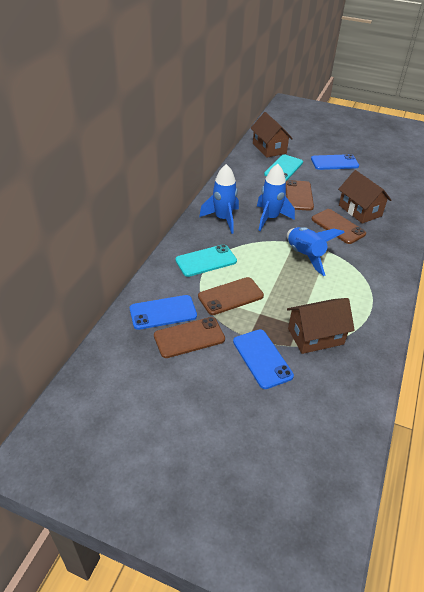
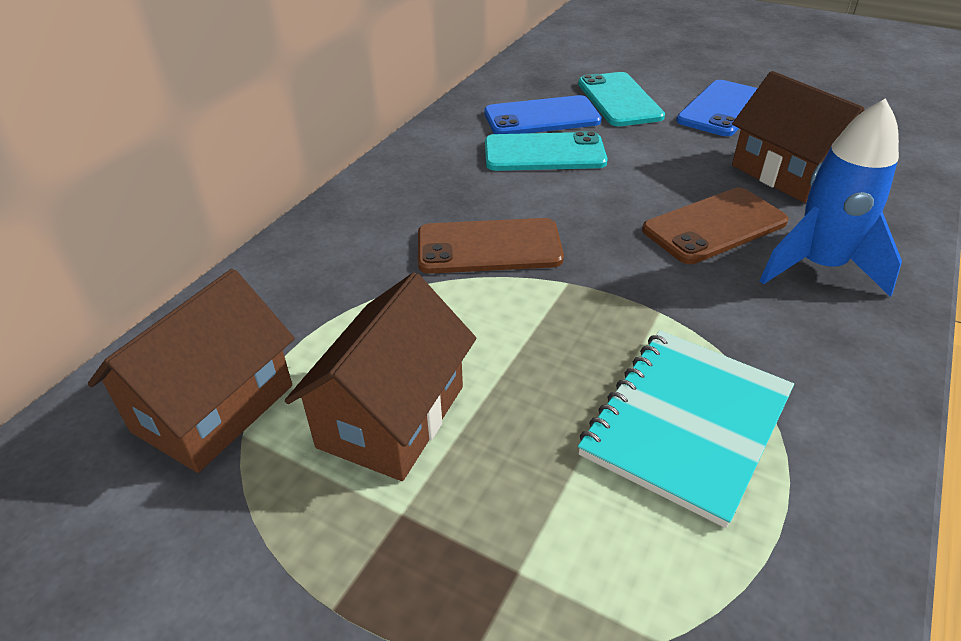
blue phone: 3 -> 2
blue rocket: 3 -> 1
brown phone: 4 -> 2
turquoise notebook: 0 -> 1

